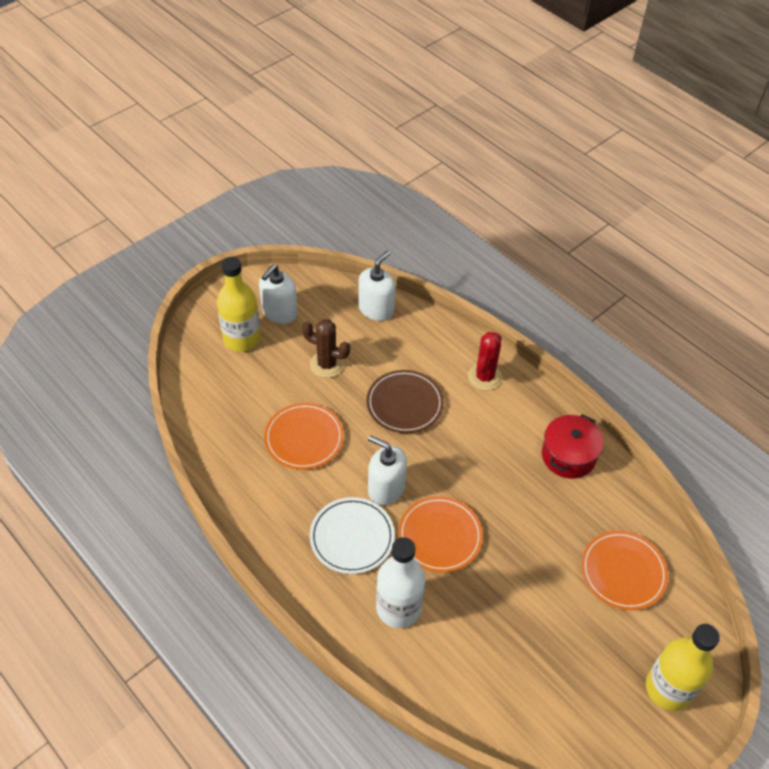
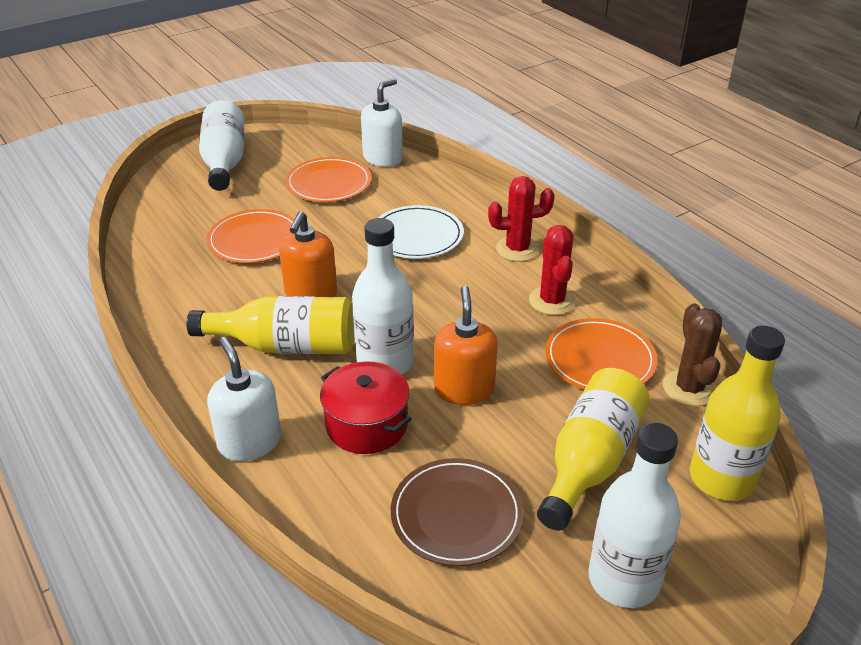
orange soap dispenser: 0 -> 2
red cactus: 1 -> 2
white bottle: 1 -> 3
white soap dispenser: 3 -> 2
yellow bottle: 2 -> 3

